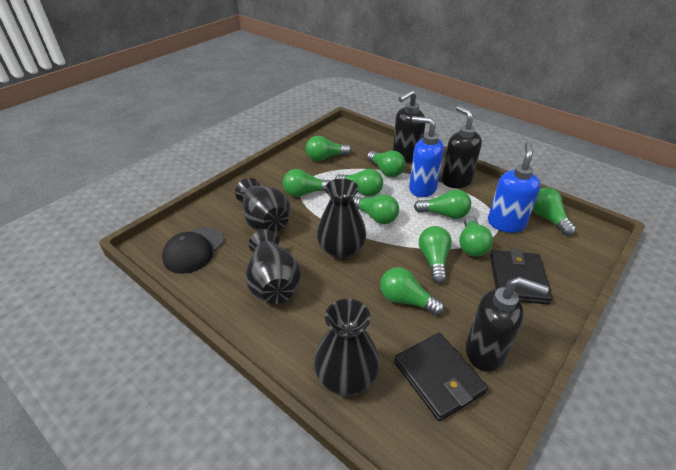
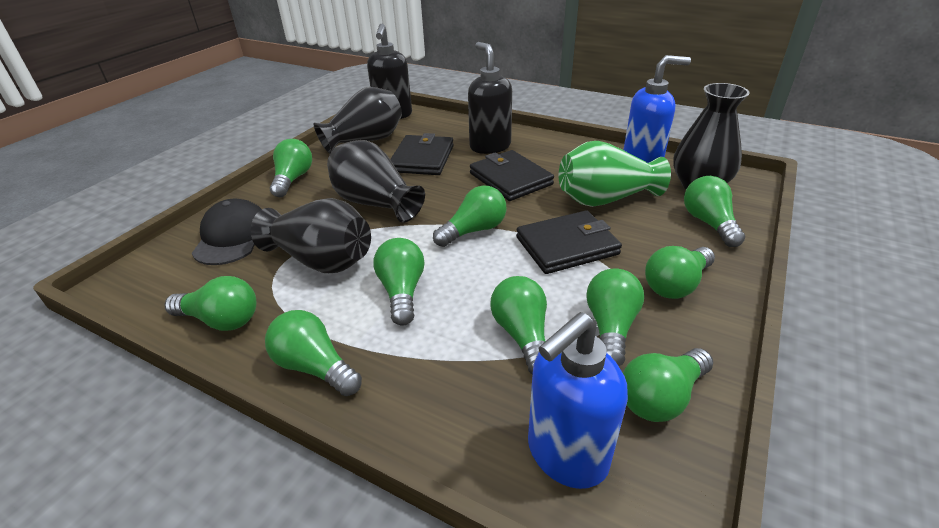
black soap dispenser: 3 -> 2
black wallet: 2 -> 3
green vase: 0 -> 1

